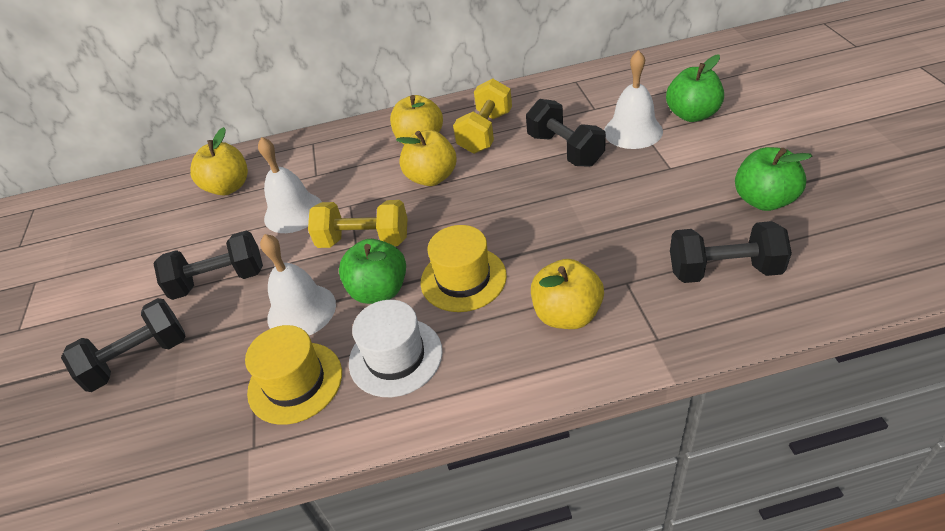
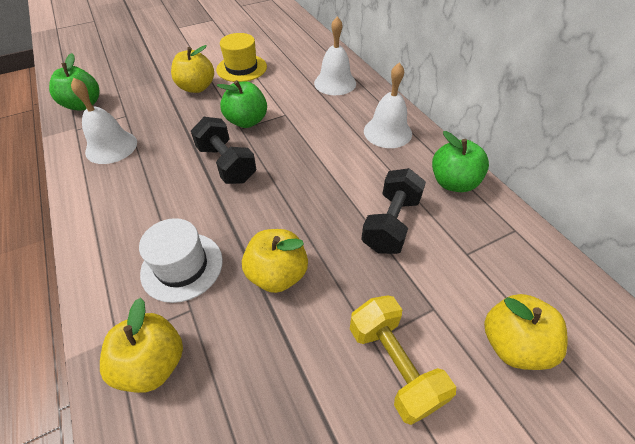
black dumbbell: 4 -> 2
yellow dumbbell: 2 -> 1
yellow hat: 2 -> 1

